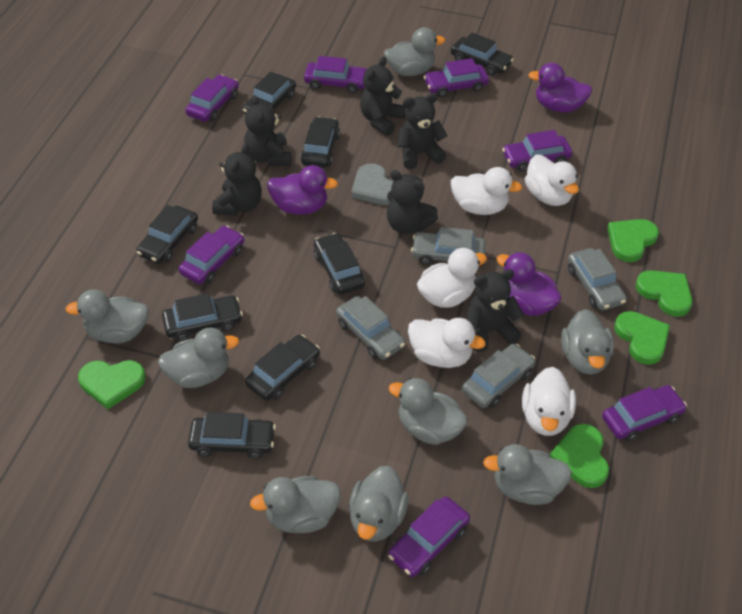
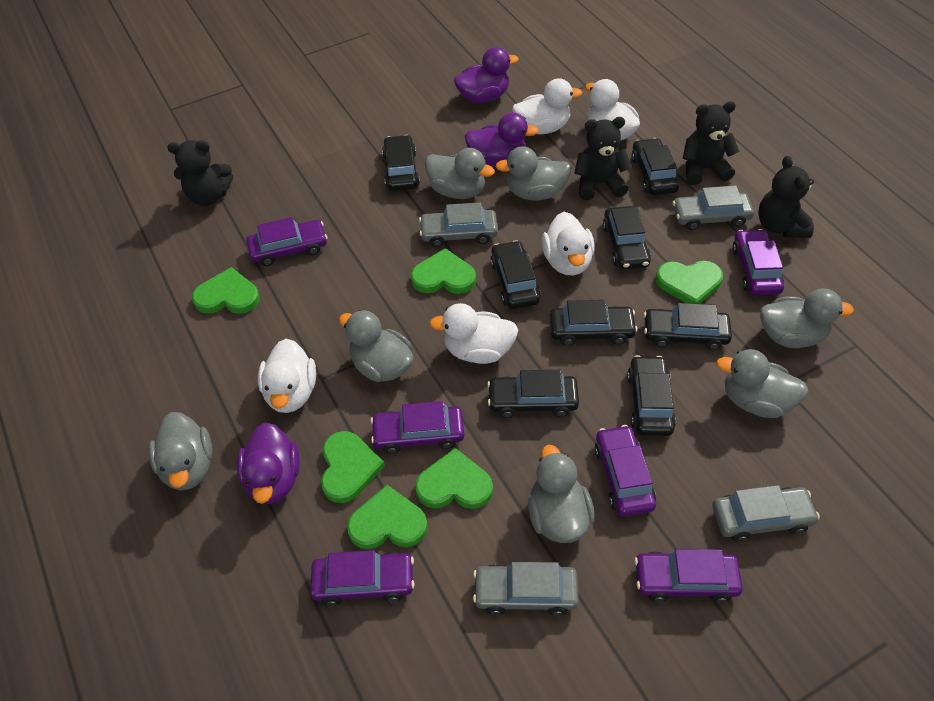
black teddy bear: 6 -> 4
green heart: 5 -> 6
grey duck: 8 -> 7
grey heart: 1 -> 0
purple car: 7 -> 6

